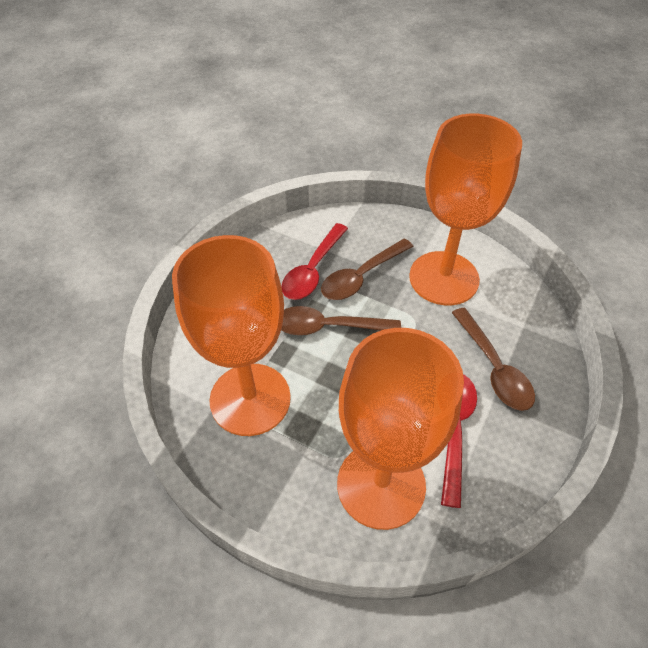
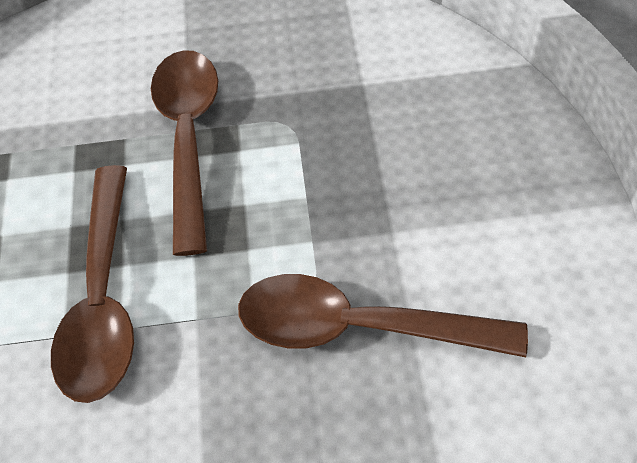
orange goblet: 3 -> 0
red spoon: 2 -> 0

